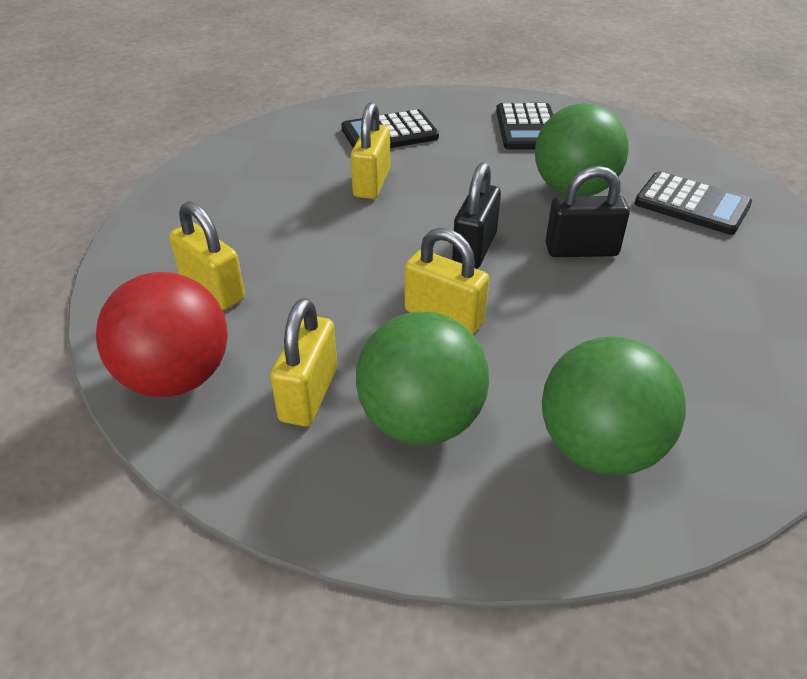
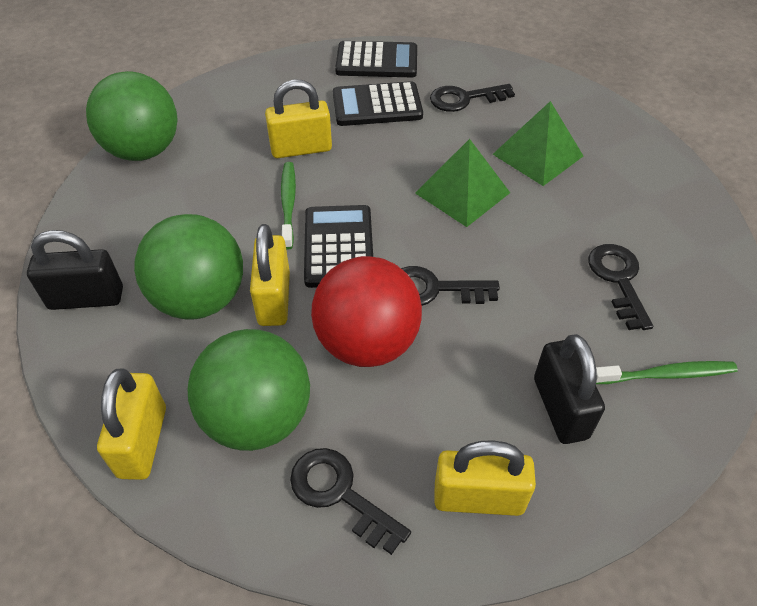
black key: 0 -> 4
green pyramid: 0 -> 2
green toothbrush: 0 -> 2

